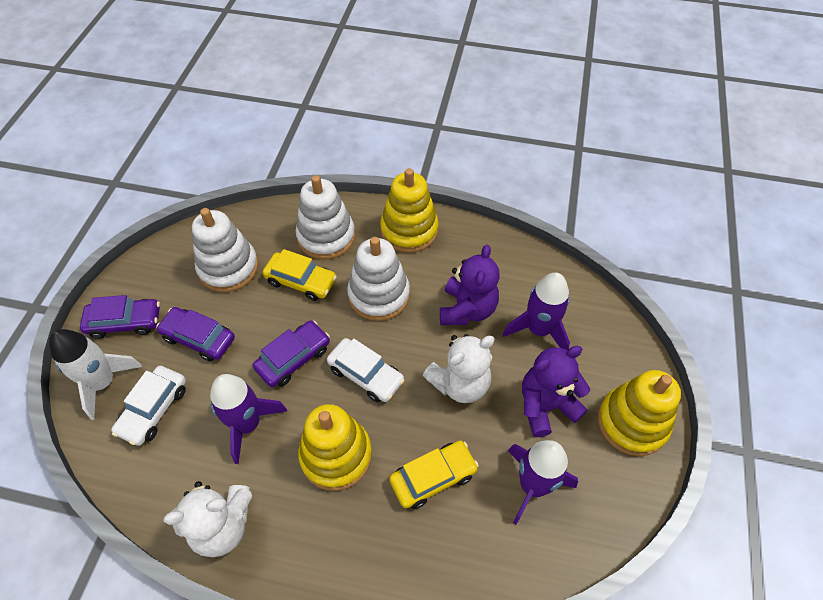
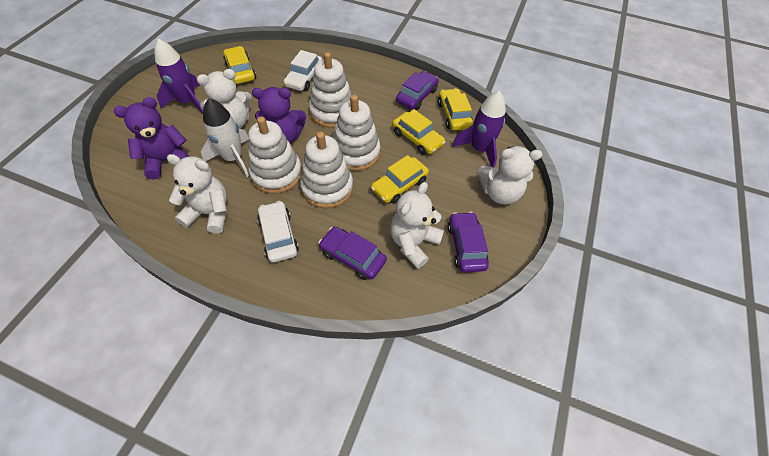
purple rocket: 3 -> 2
white stacking toy: 3 -> 4
white teddy bear: 2 -> 4
yellow car: 2 -> 4
yellow stacking toy: 3 -> 0

